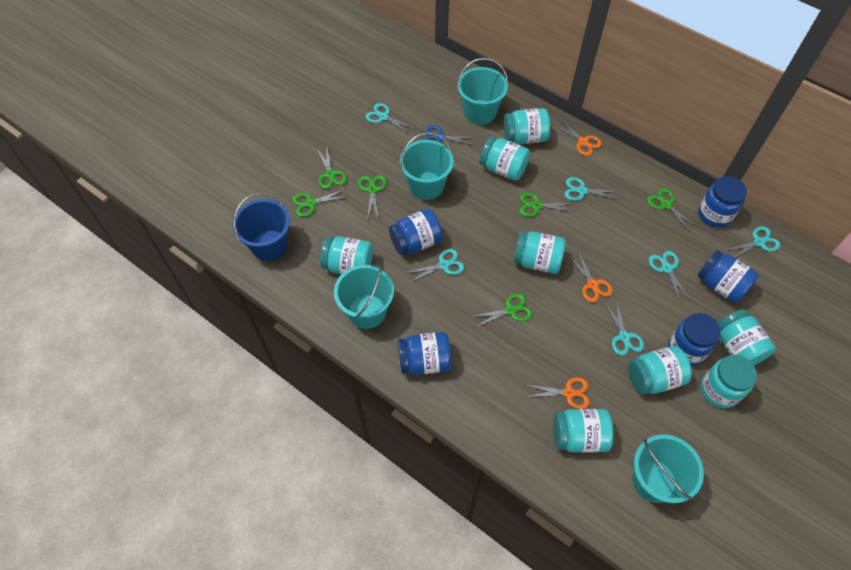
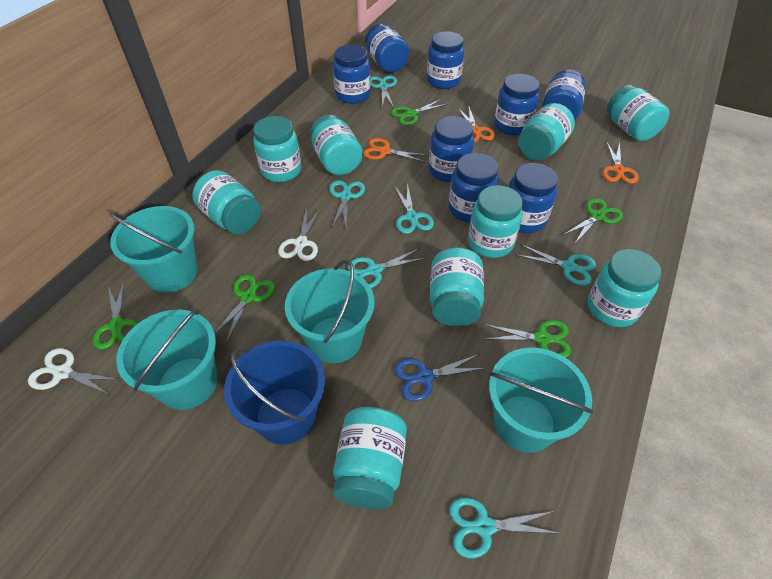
blue jar: 5 -> 8
green scissors: 6 -> 5
turquoise jar: 8 -> 9
white scissors: 0 -> 2

